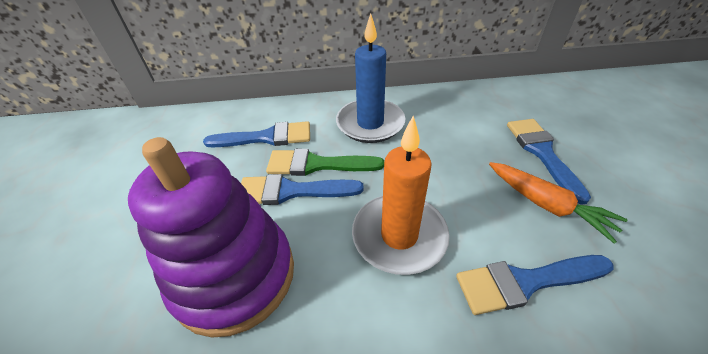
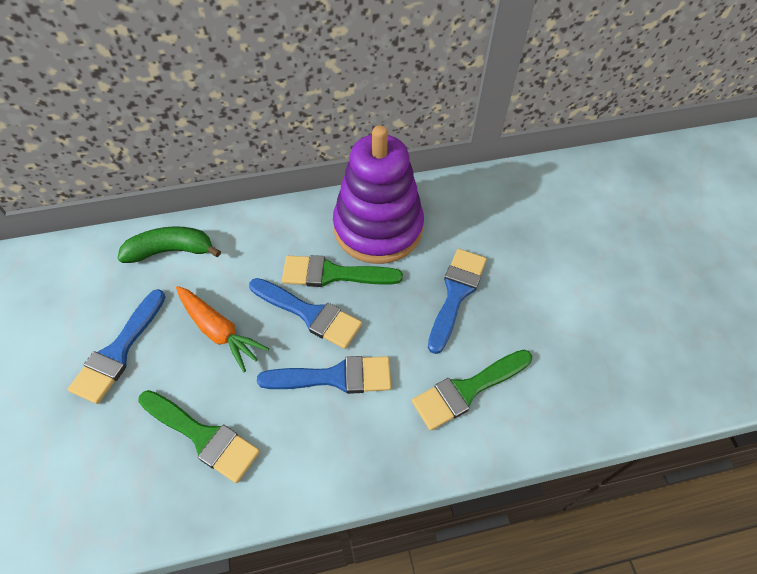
blue candle: 1 -> 0
green banana: 0 -> 1
green brush: 1 -> 3
orange candle: 1 -> 0

